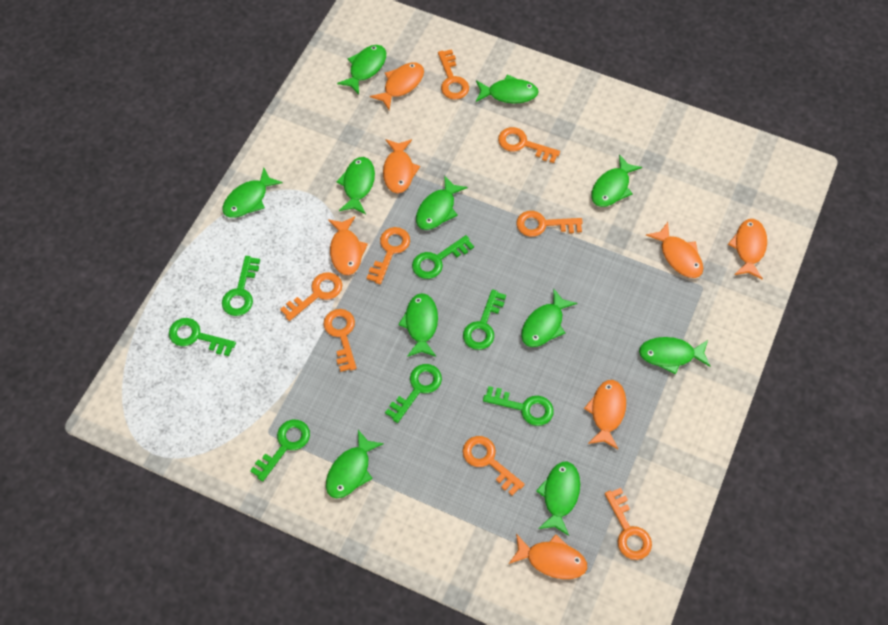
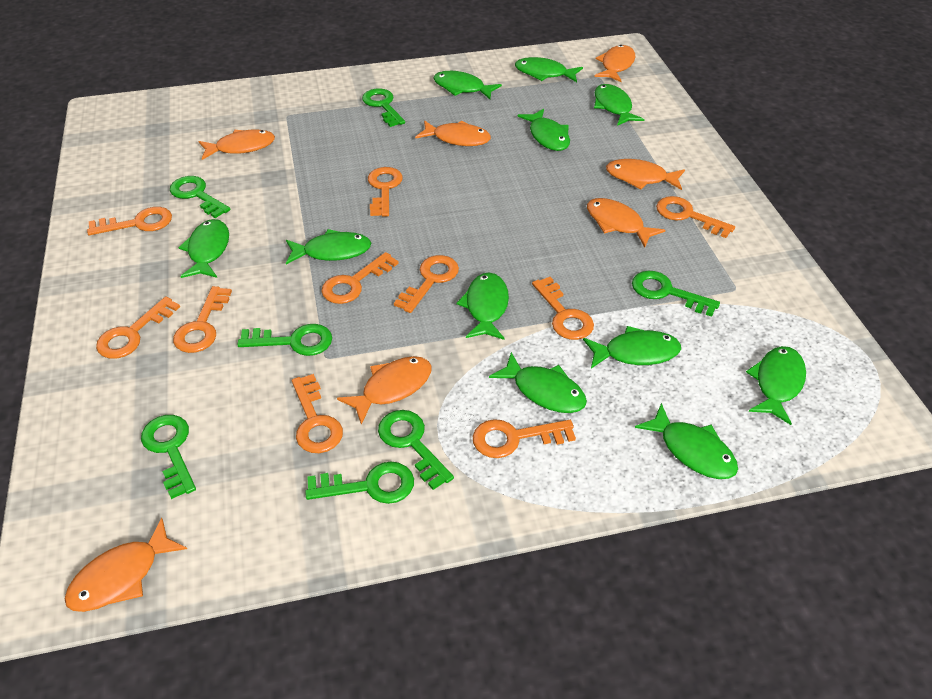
orange key: 8 -> 10

